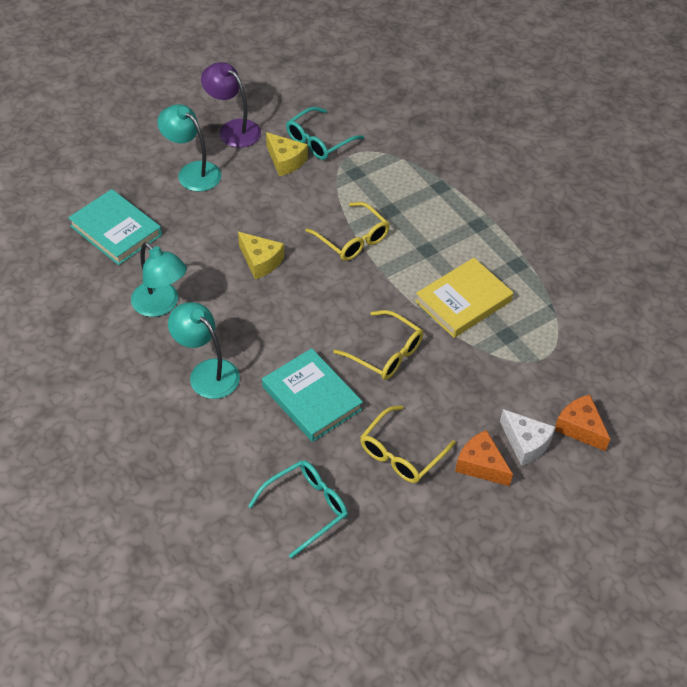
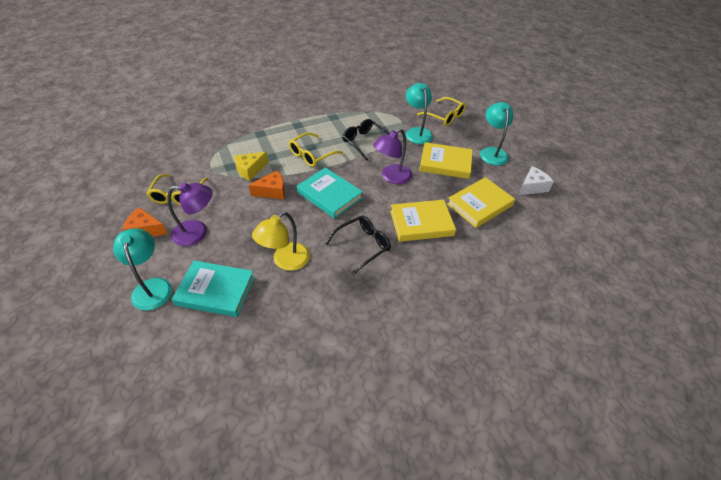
black glasses: 0 -> 2
purple lamp: 1 -> 2
turquoise glasses: 2 -> 0
yellow book: 1 -> 3
yellow cheese: 2 -> 1
yellow lamp: 0 -> 1

